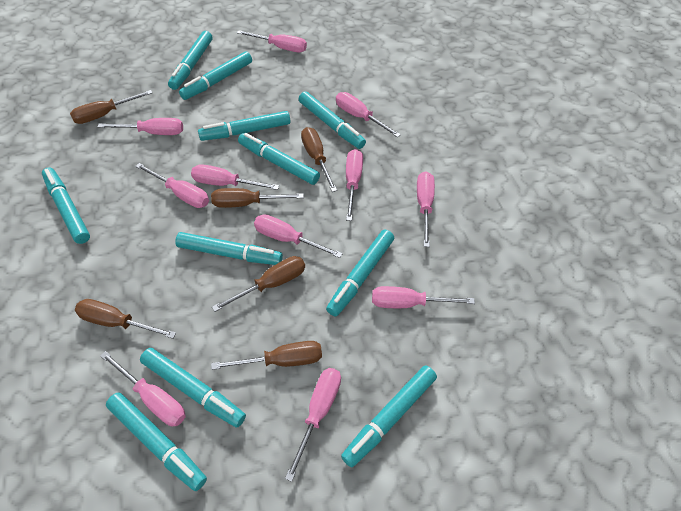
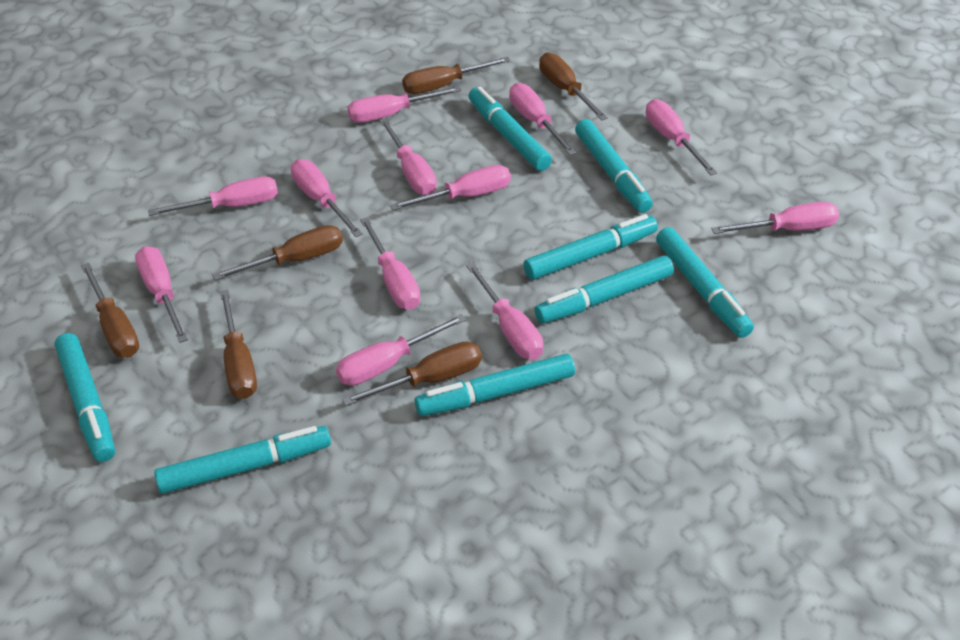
pink screwdriver: 11 -> 12
turquoise marker: 11 -> 8

